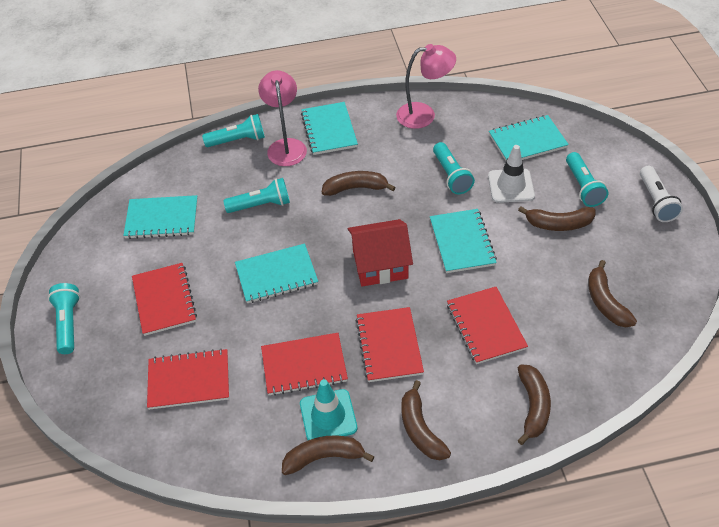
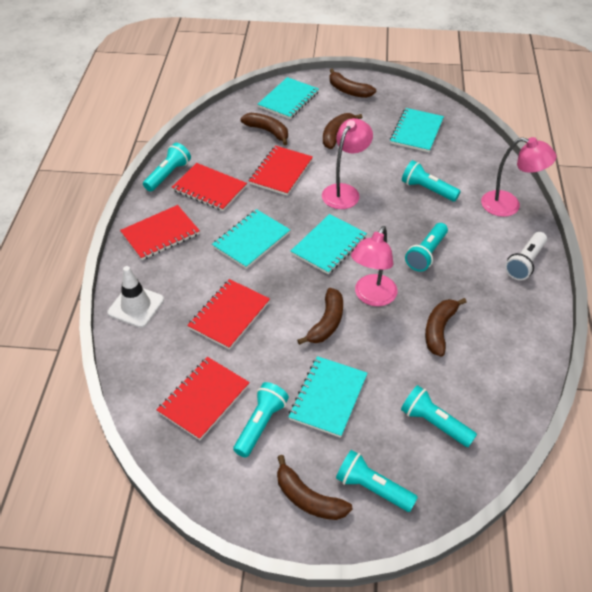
pink lamp: 2 -> 3
red house: 1 -> 0
turquoise flashlight: 5 -> 6
turquoise traffic cone: 1 -> 0

